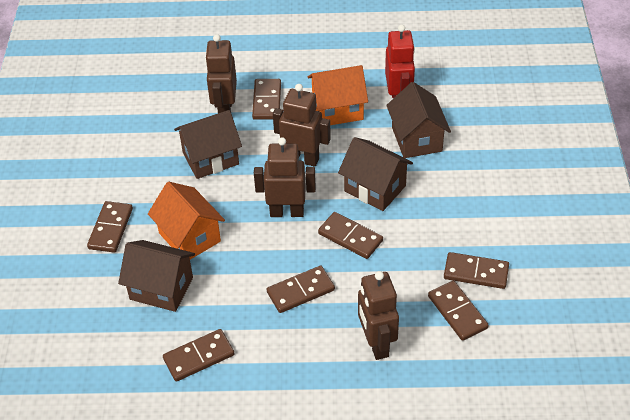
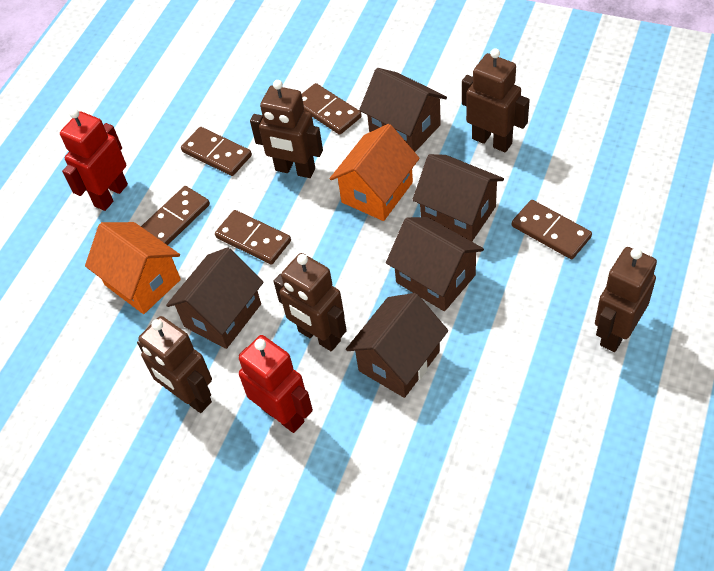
brown domino: 7 -> 5
brown house: 4 -> 5
brown robot: 4 -> 5
red robot: 1 -> 2

